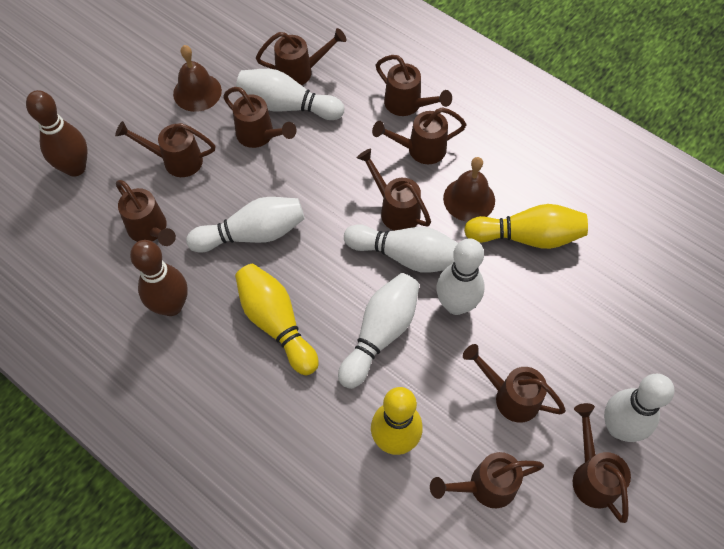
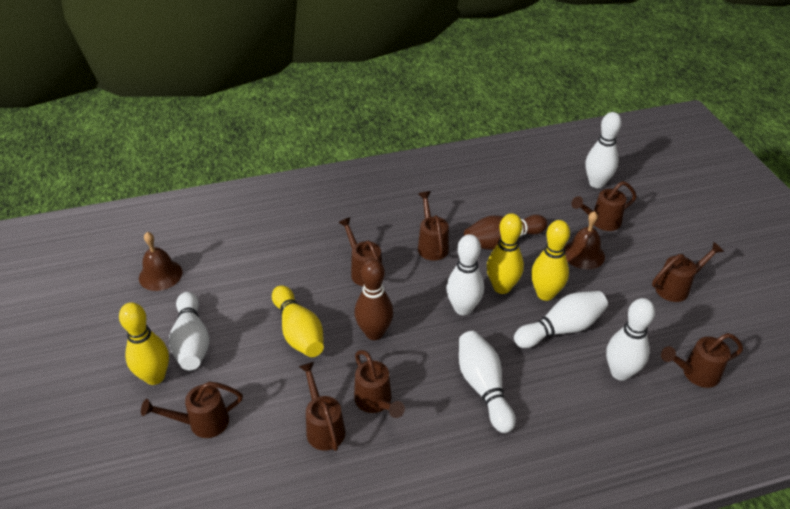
brown watering can: 10 -> 8
yellow bowling pin: 3 -> 4

